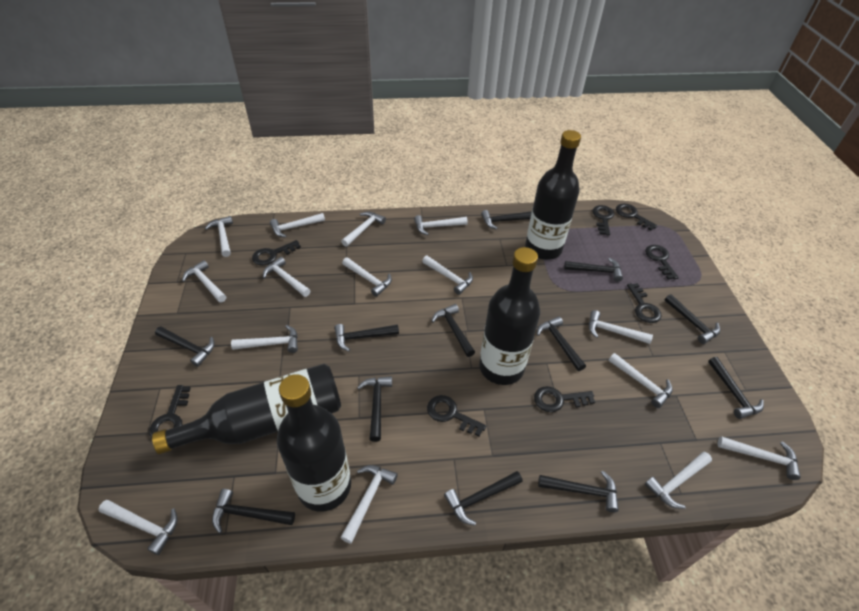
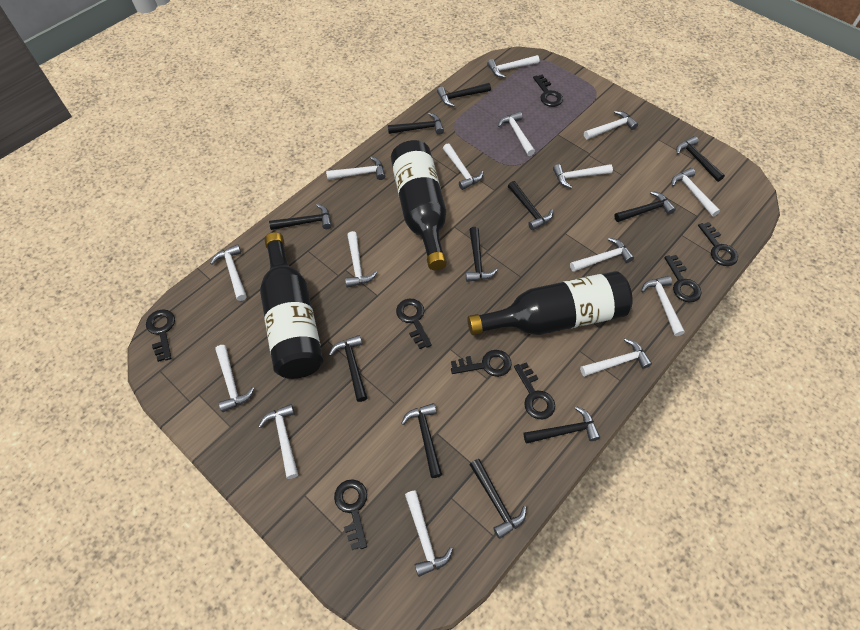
black bottle: 4 -> 3
black hammer: 12 -> 11

